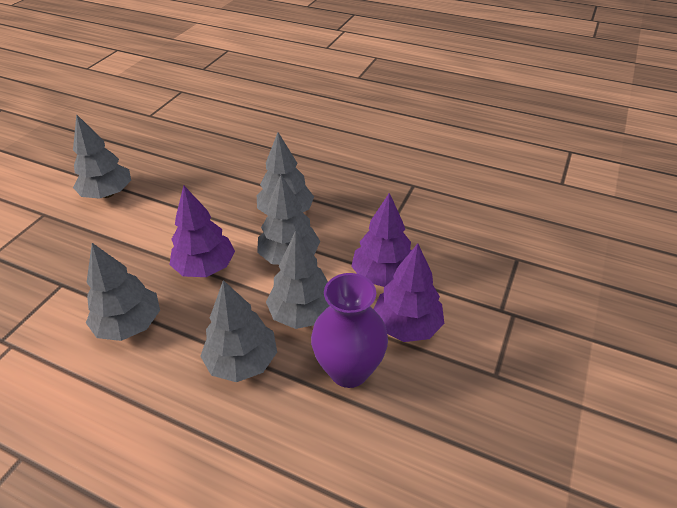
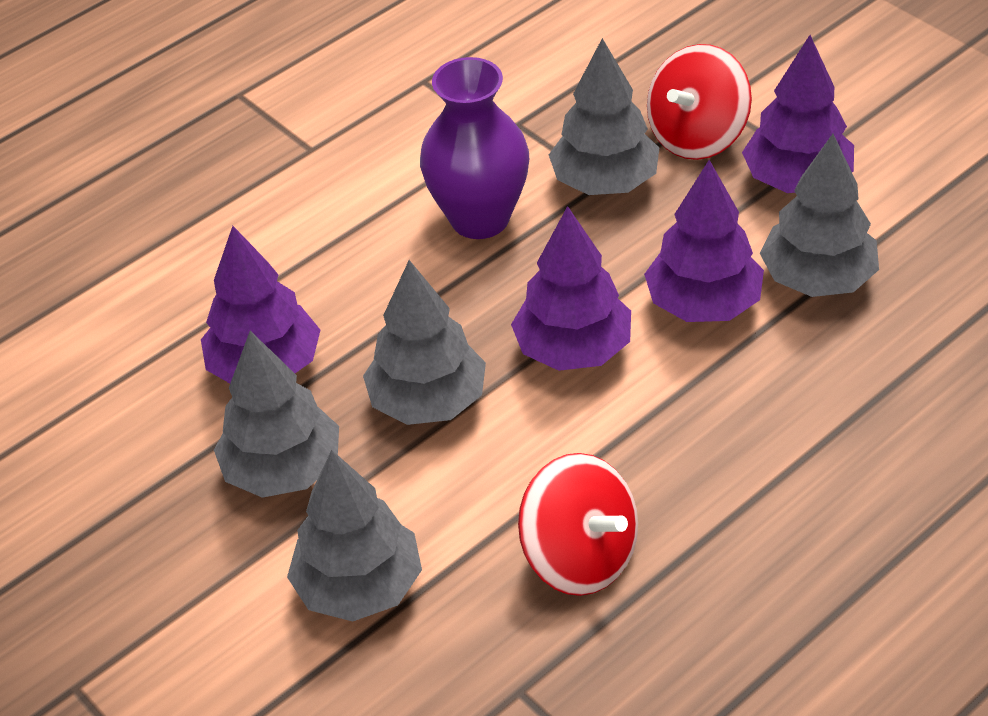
grey tree: 6 -> 5
purple tree: 3 -> 4
red spinning top: 0 -> 2

